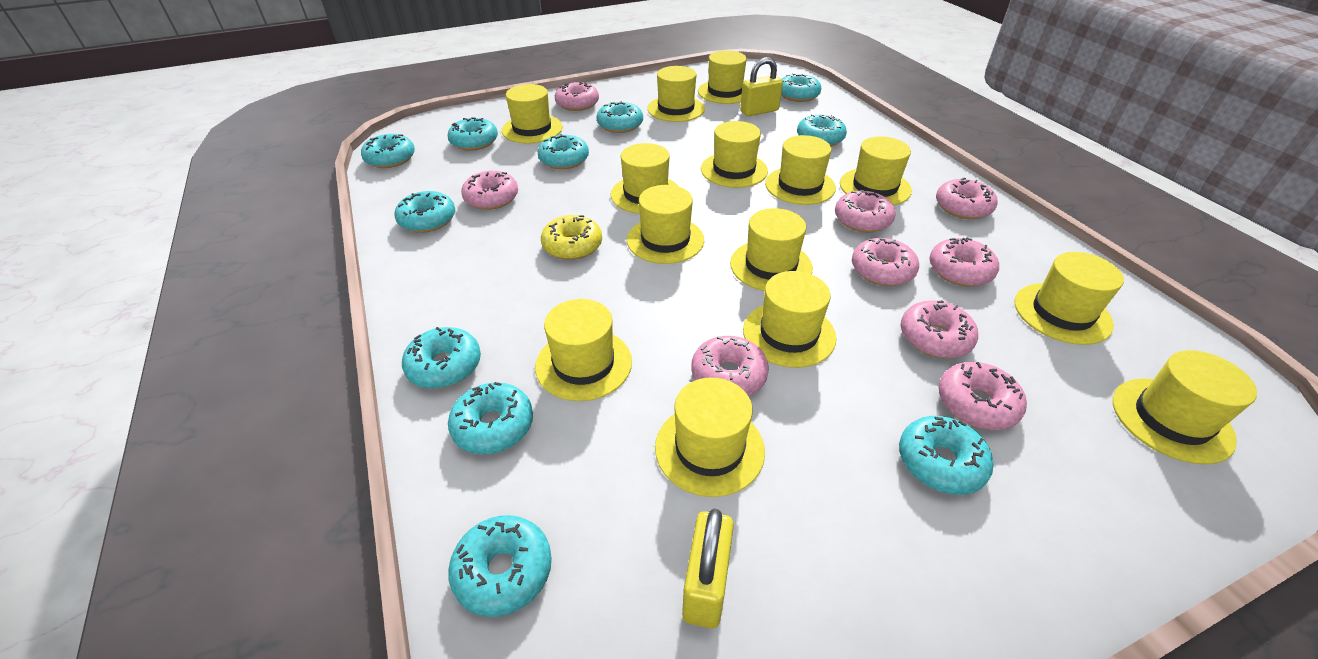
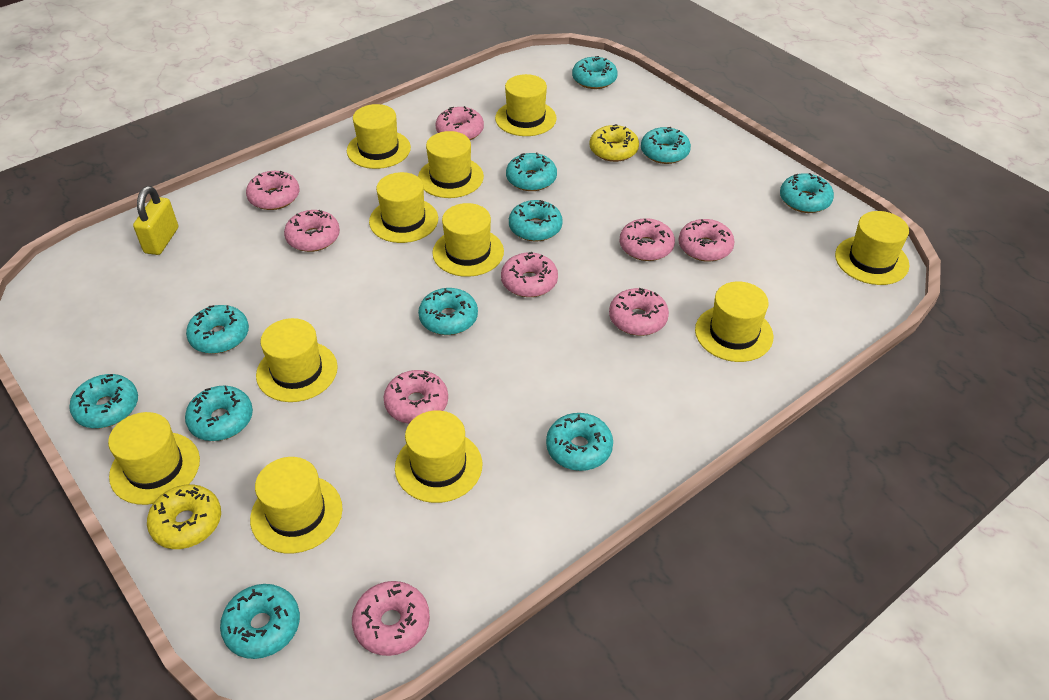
yellow donut: 1 -> 2
yellow hat: 14 -> 11
yellow padlock: 2 -> 1

